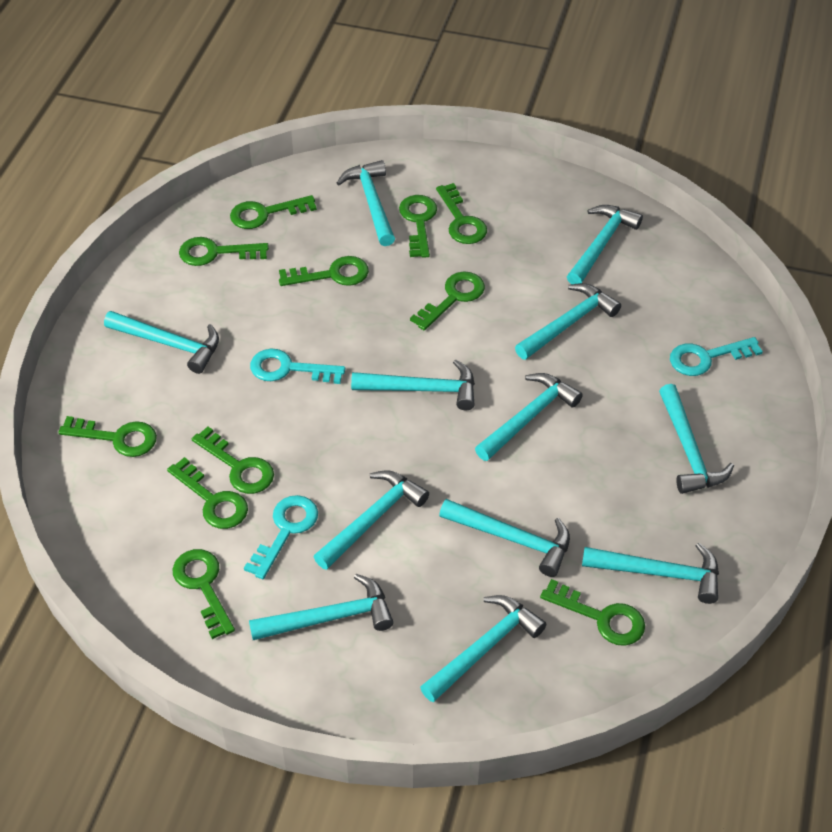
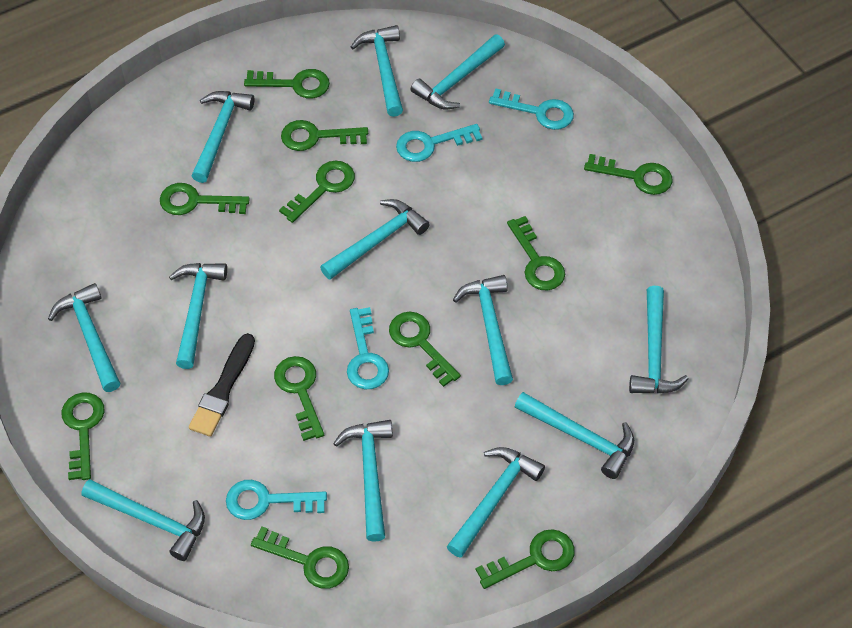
black brush: 0 -> 1
turquoise key: 3 -> 4

